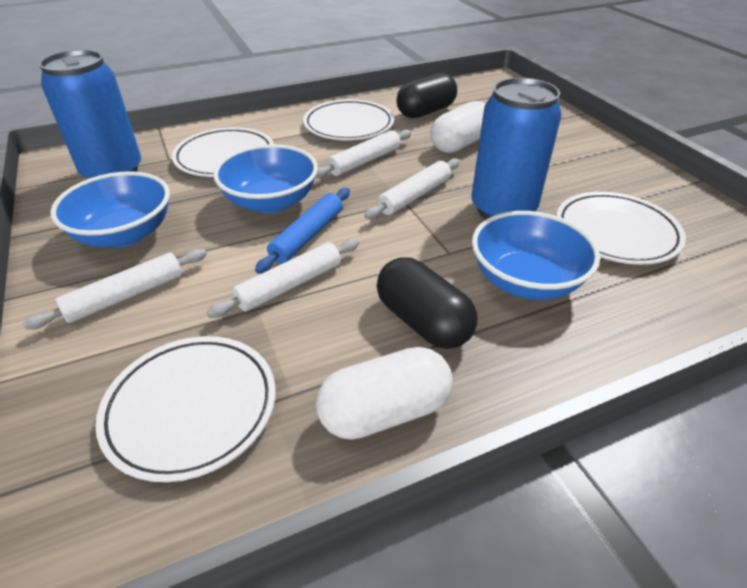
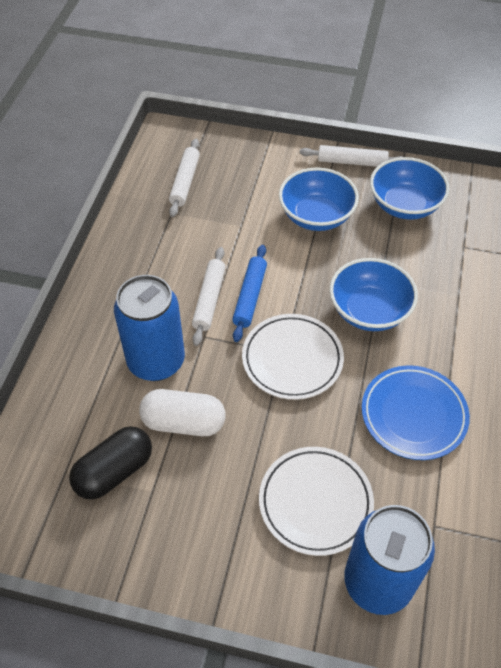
black capsule: 2 -> 1
blue plate: 0 -> 1
white capsule: 2 -> 1
white plate: 4 -> 2
white rolling pin: 4 -> 3

